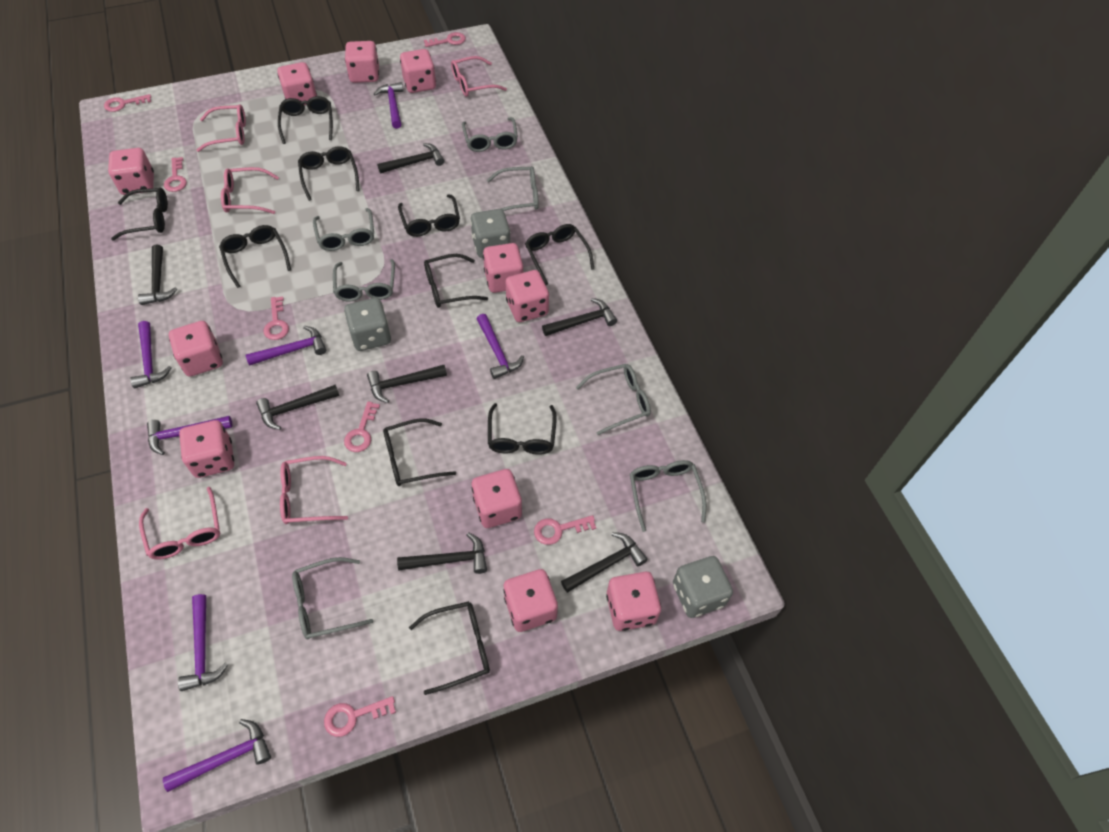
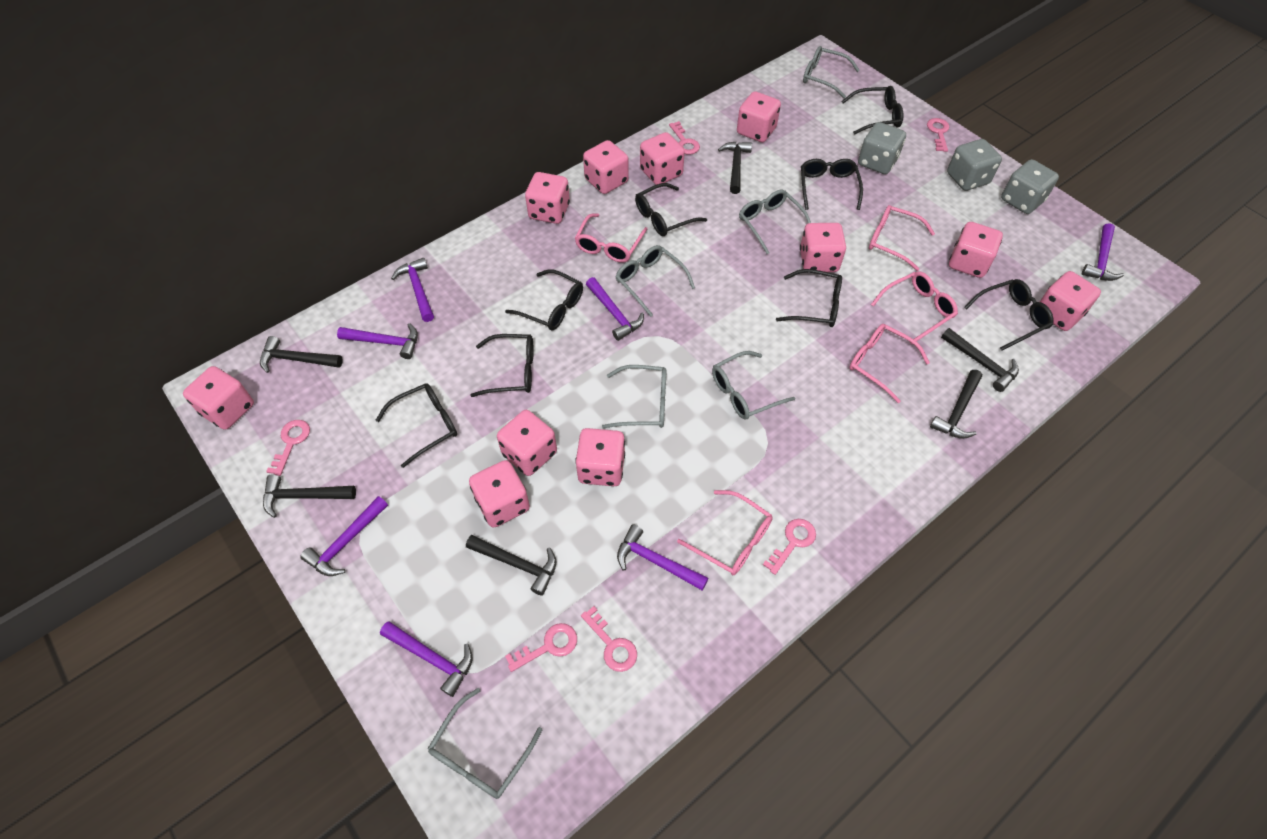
black glasses: 10 -> 8
black hammer: 7 -> 6
grey glasses: 7 -> 6
pink key: 7 -> 6

